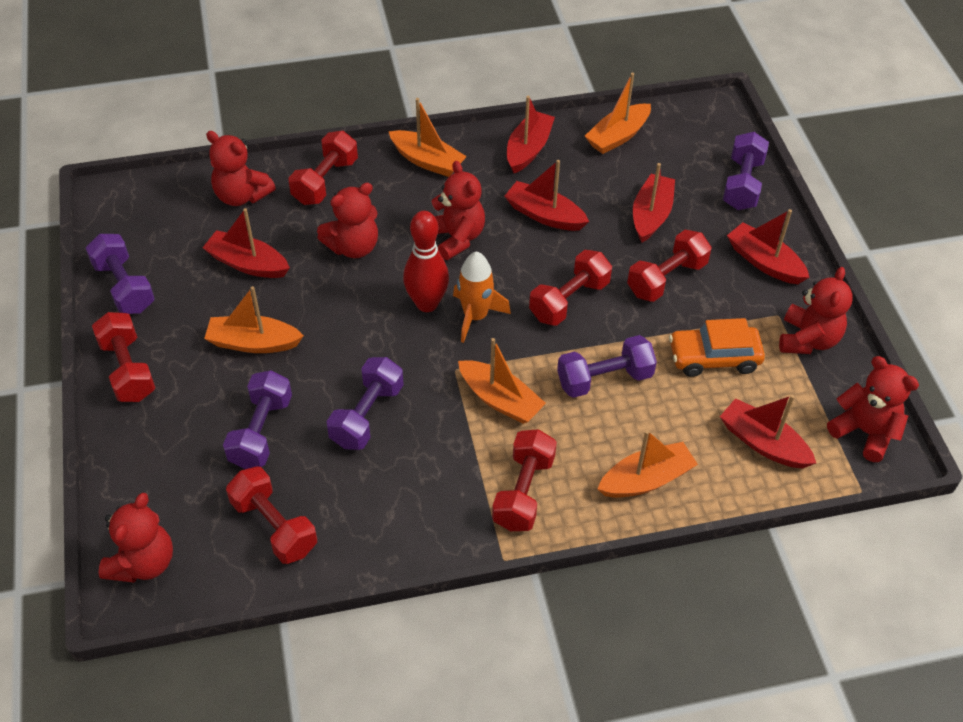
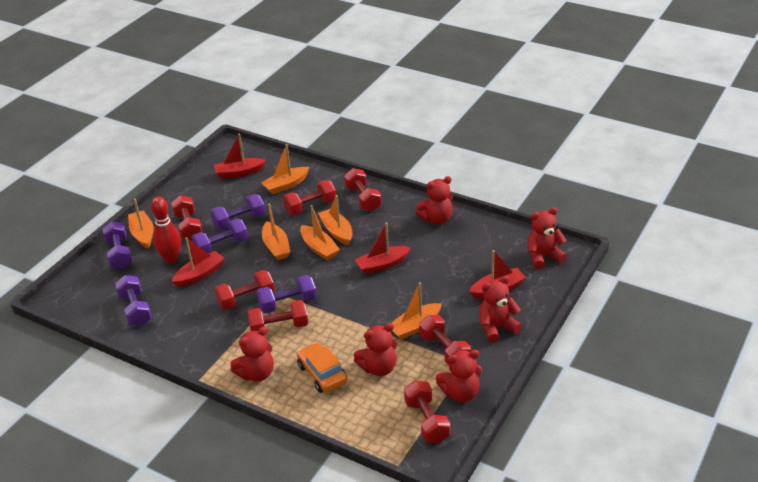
orange boat: 5 -> 6
orange rocket: 1 -> 0
red boat: 6 -> 4
red dumbbell: 6 -> 7

